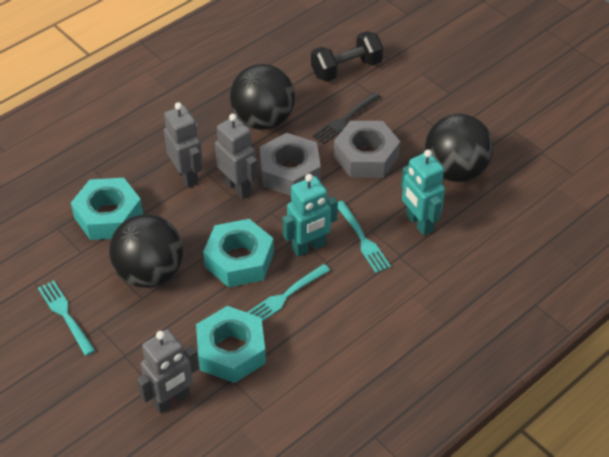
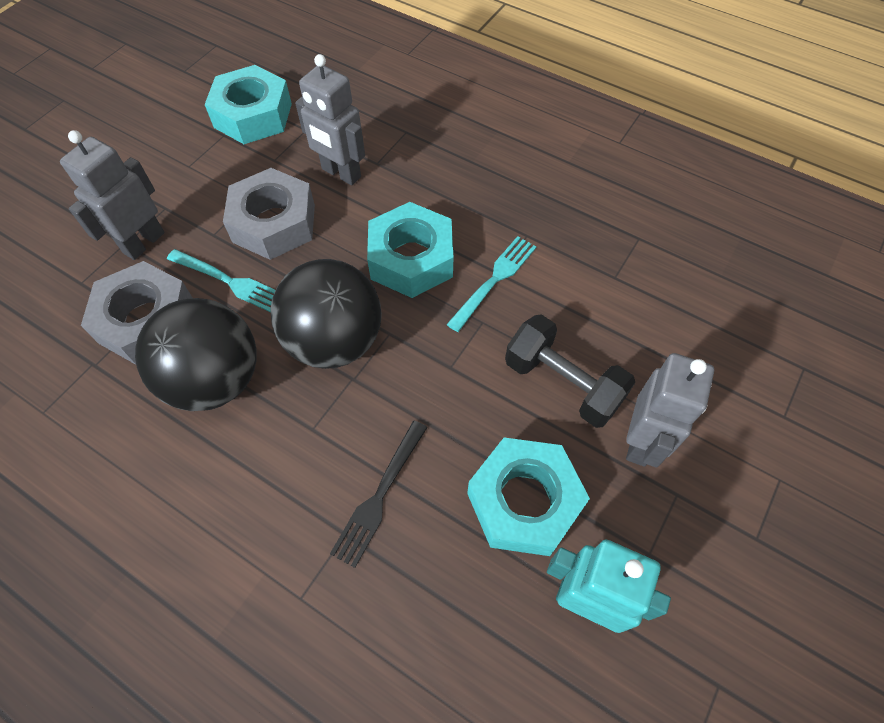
black ball: 3 -> 2
turquoise fork: 3 -> 2
turquoise robot: 2 -> 1

